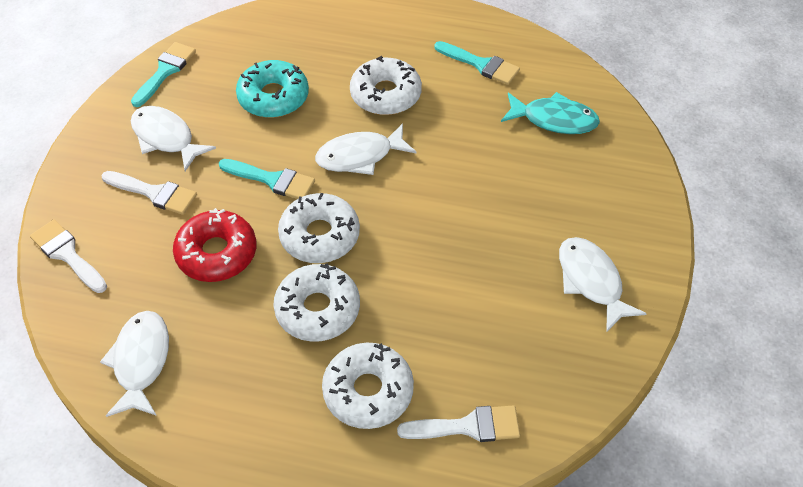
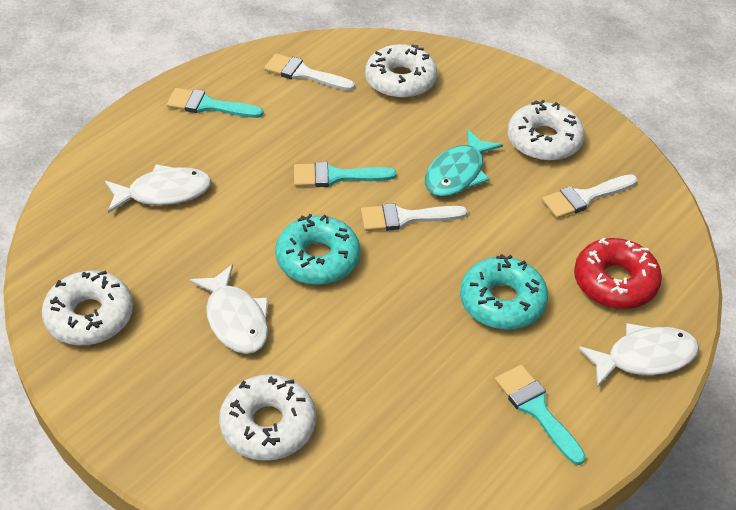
turquoise donut: 1 -> 2
white fish: 4 -> 3

